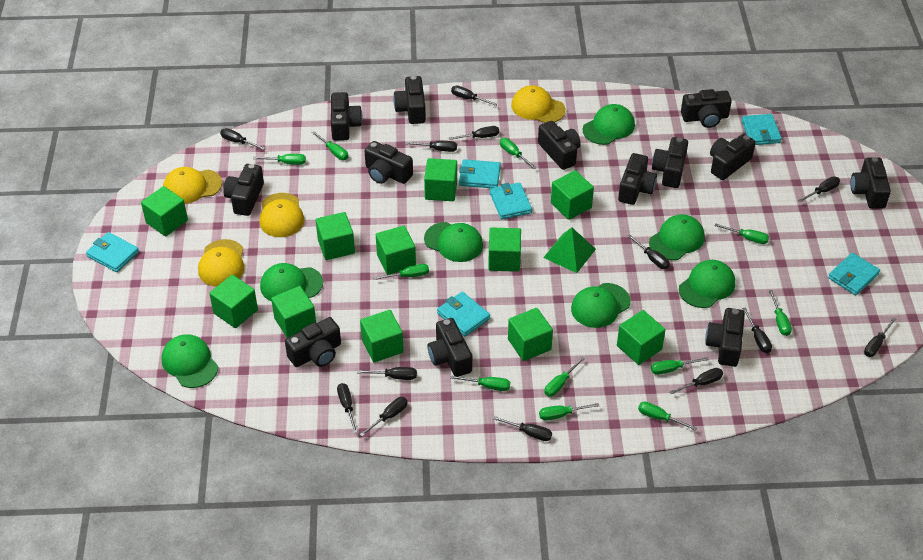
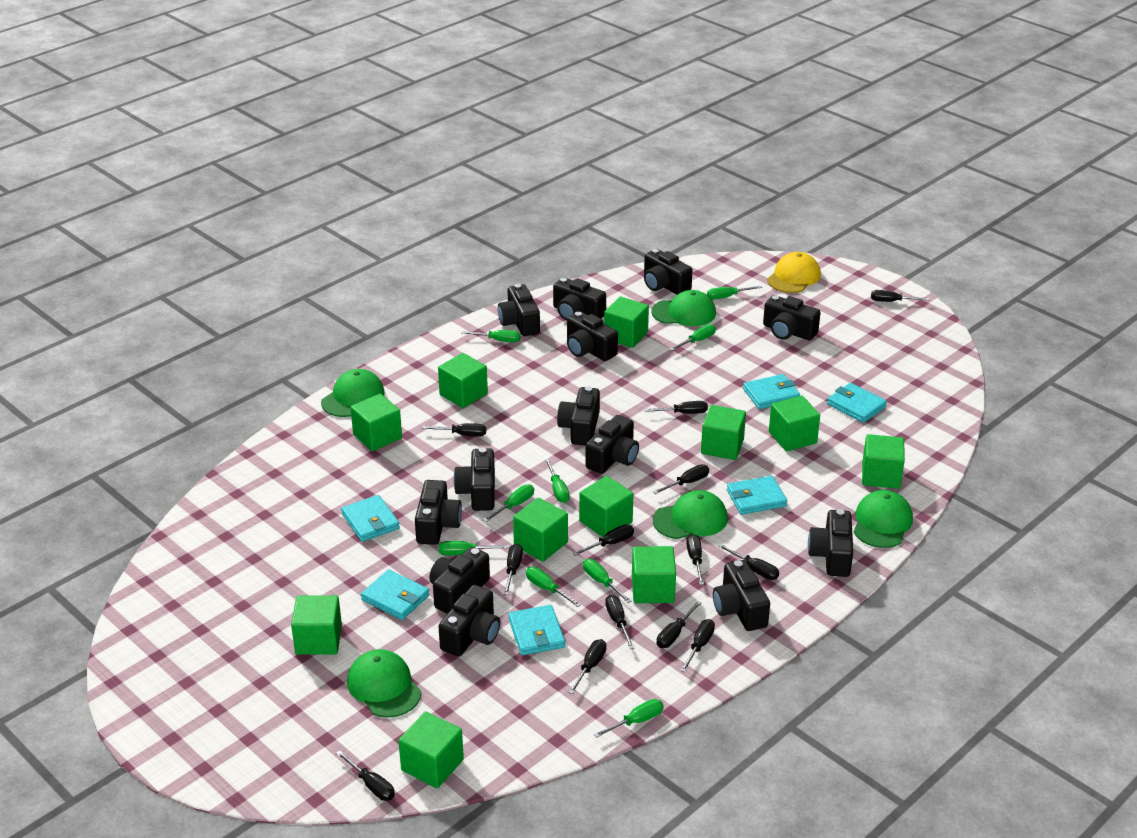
green cap: 7 -> 5
green pyramid: 1 -> 0
green screwdriver: 11 -> 9
yellow cap: 4 -> 1

